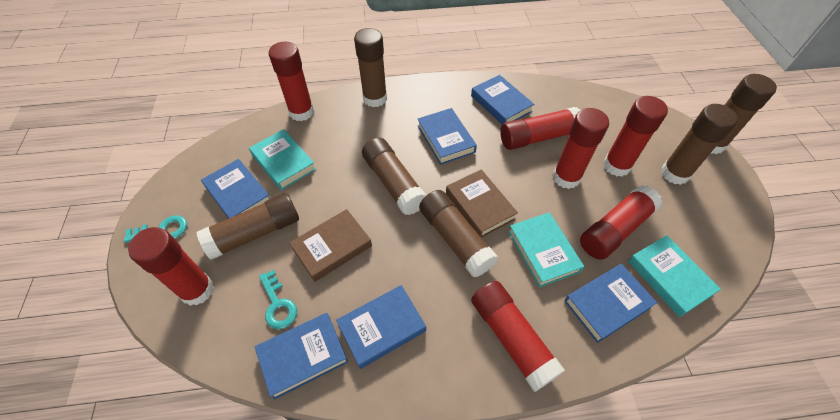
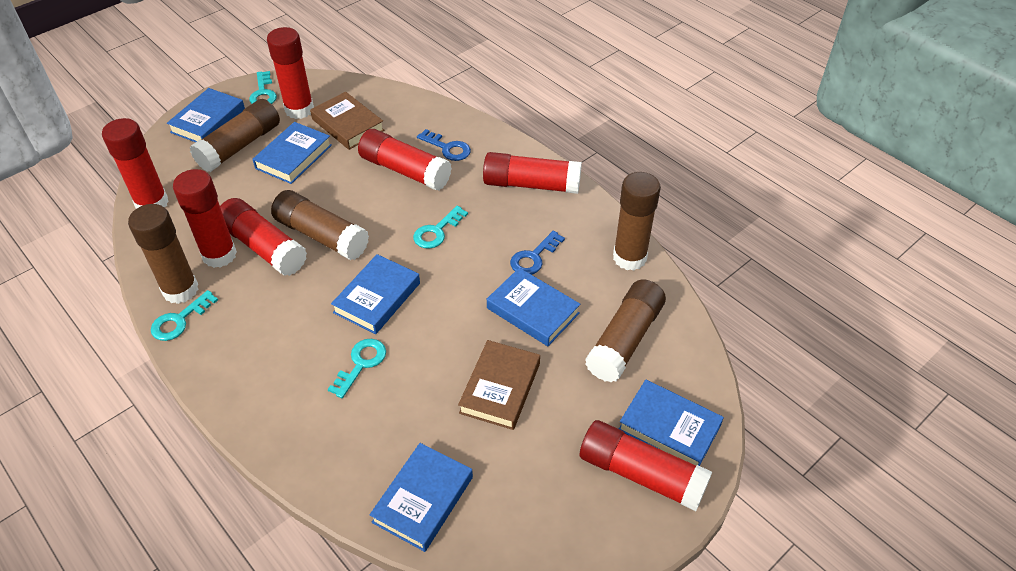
blue key: 0 -> 2
brown glue stick: 6 -> 5
turquoise book: 3 -> 0
turquoise key: 2 -> 4

